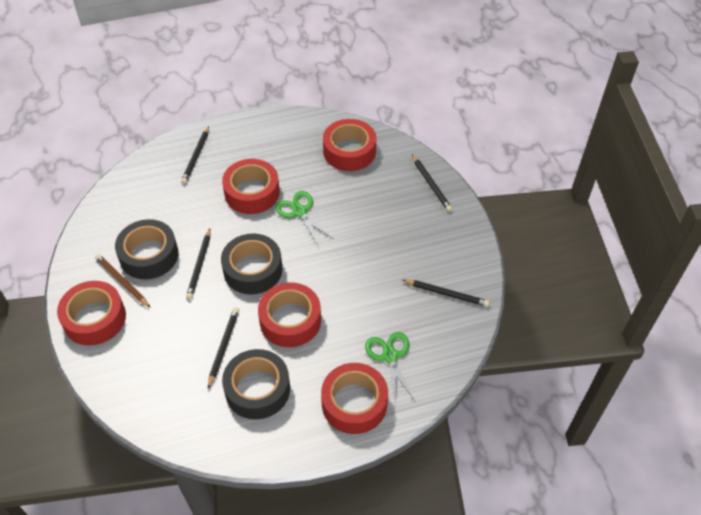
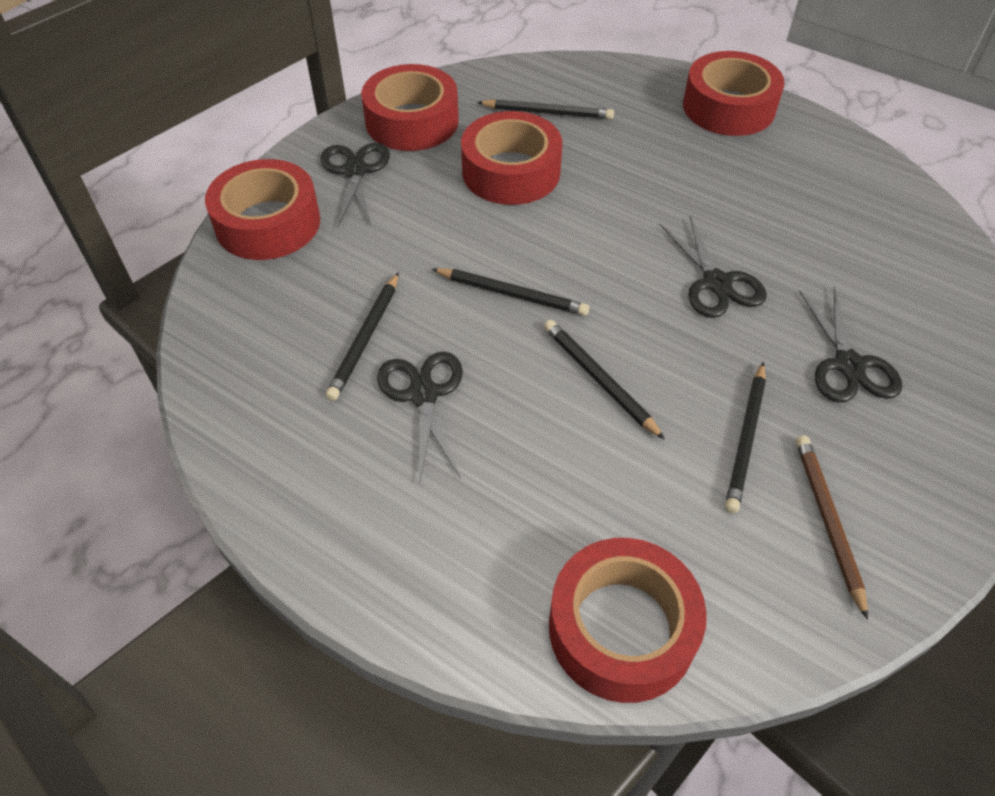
black scissors: 0 -> 4
black tape: 3 -> 0
green scissors: 2 -> 0

